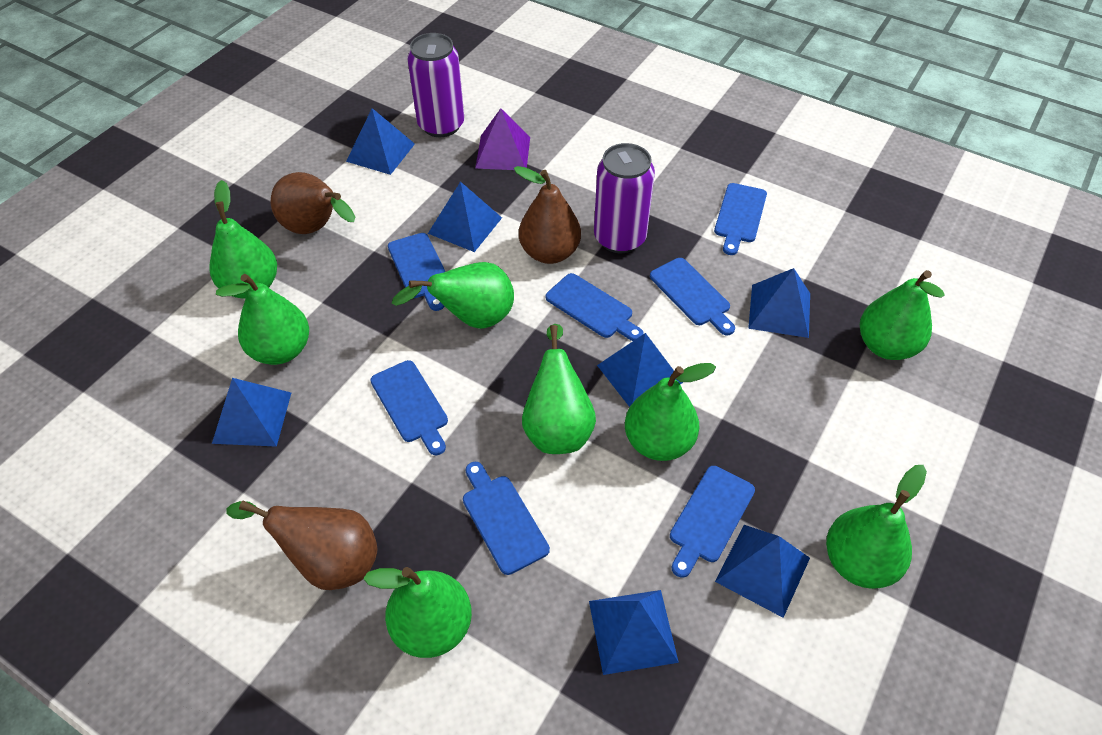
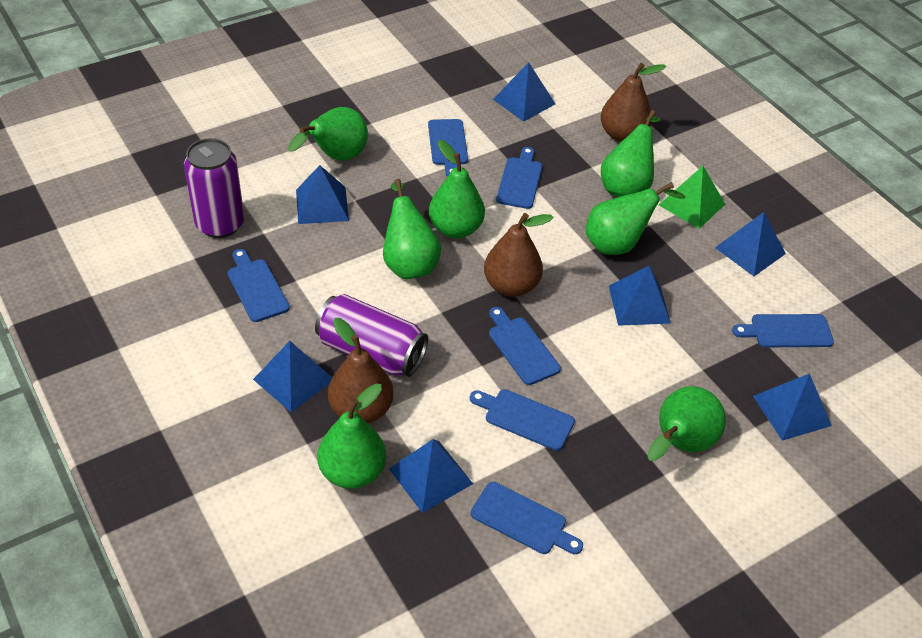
green pear: 8 -> 7
green pyramid: 0 -> 1
purple pyramid: 1 -> 0

